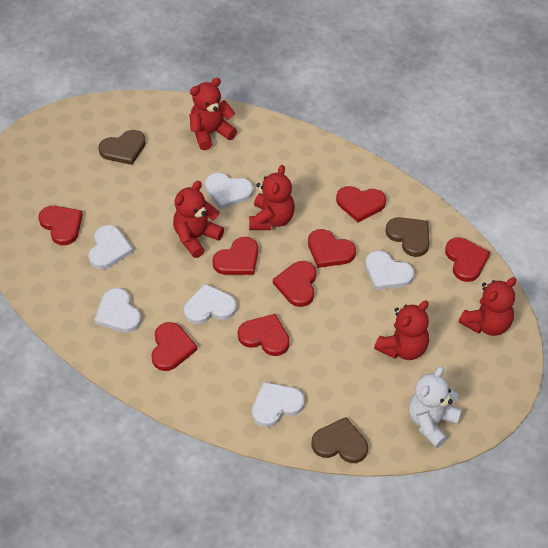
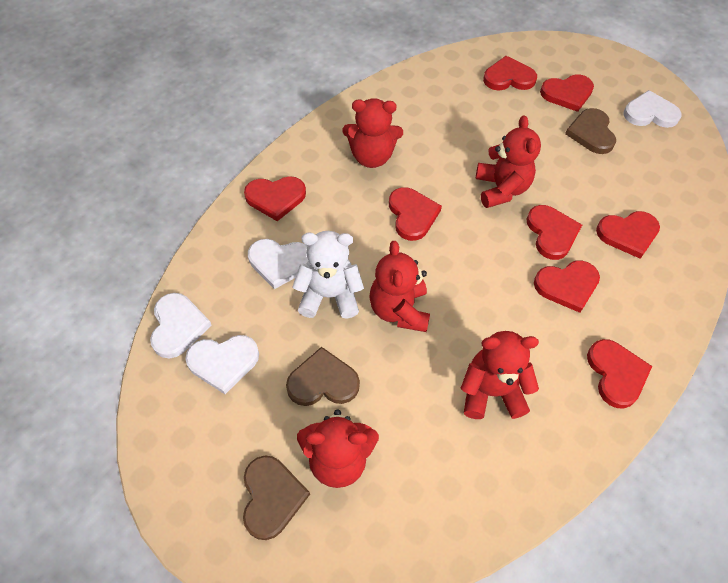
white heart: 6 -> 4

